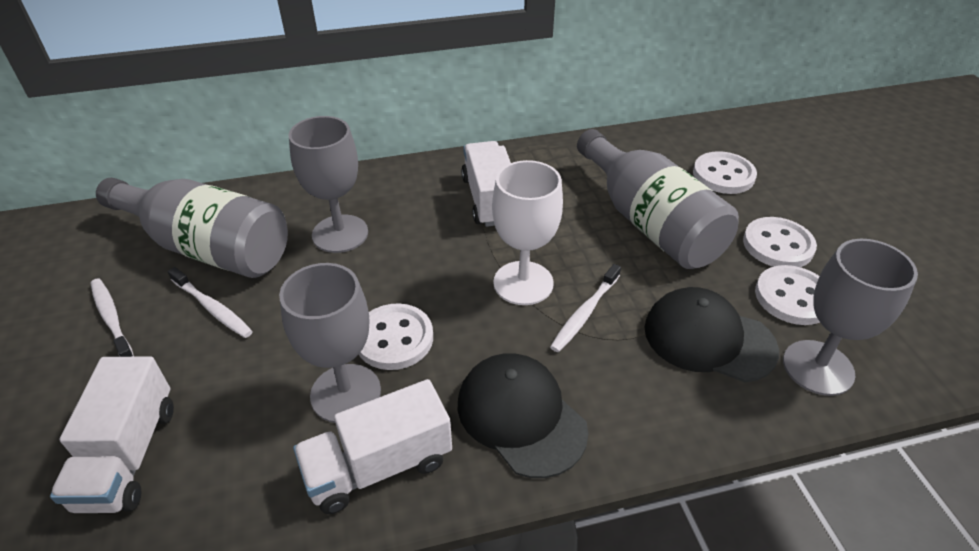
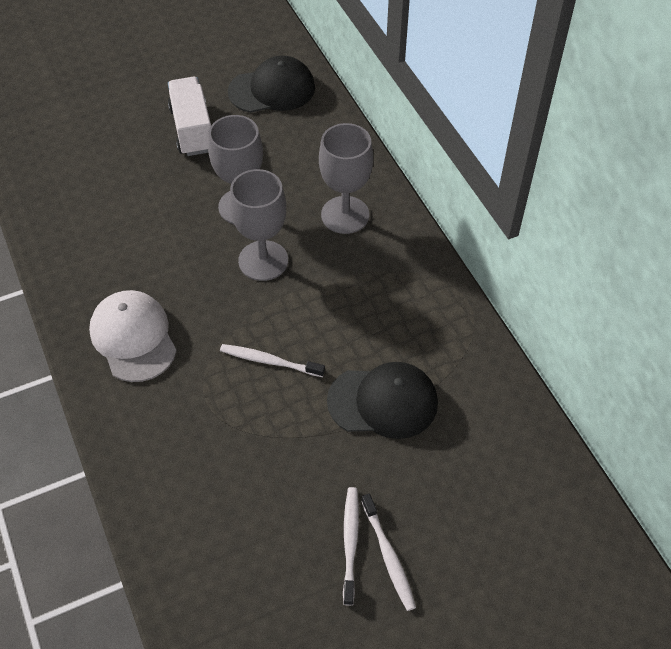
grey bottle: 2 -> 0
white button: 4 -> 0
white cap: 0 -> 1
white goblet: 1 -> 0
white truck: 3 -> 1

